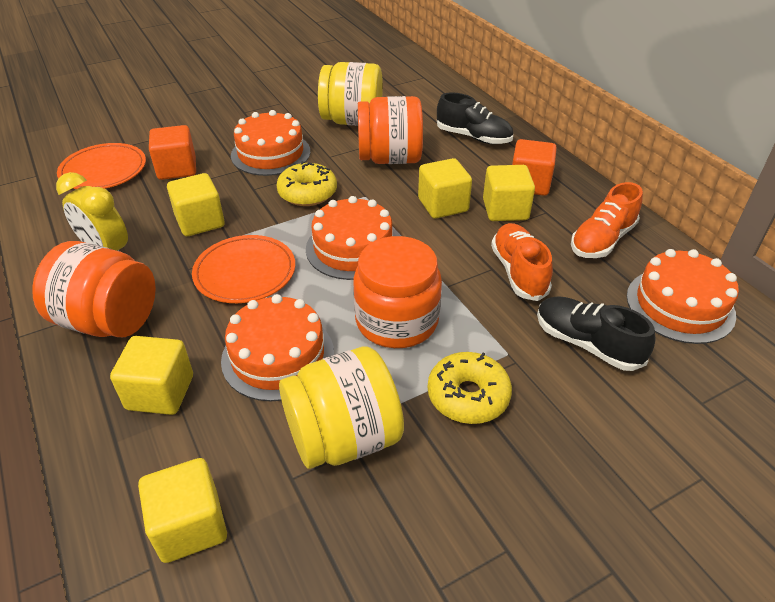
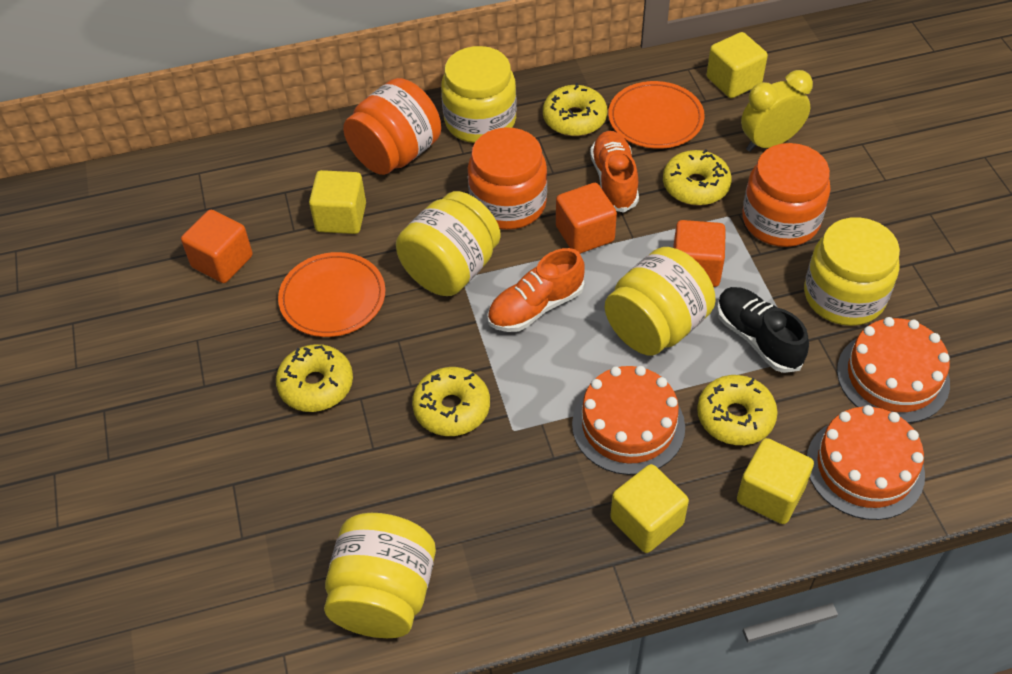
black shoe: 2 -> 1
orange cake: 4 -> 3
orange cube: 2 -> 3
yellow cube: 5 -> 4
yellow donut: 2 -> 5
yellow jar: 2 -> 5

